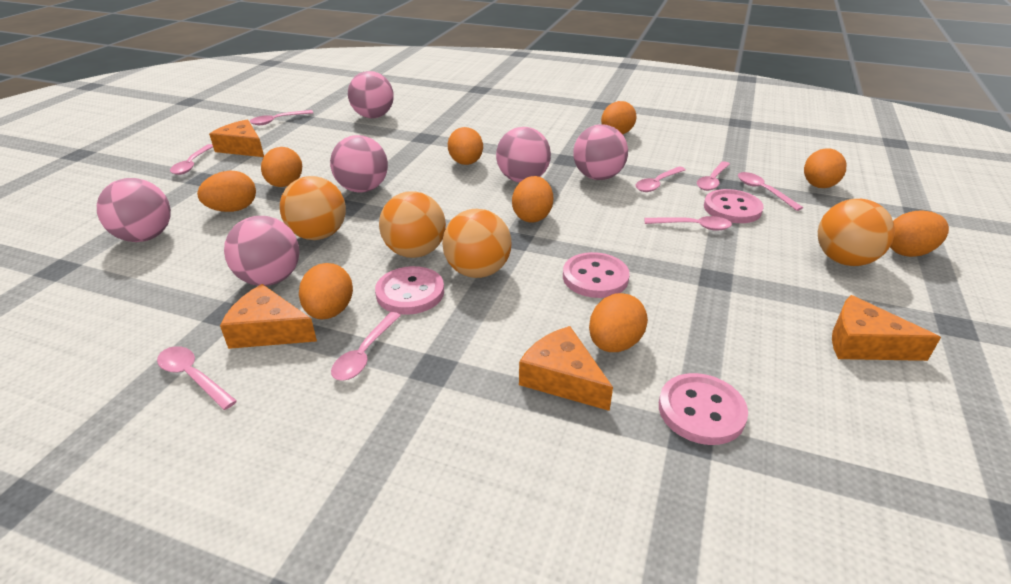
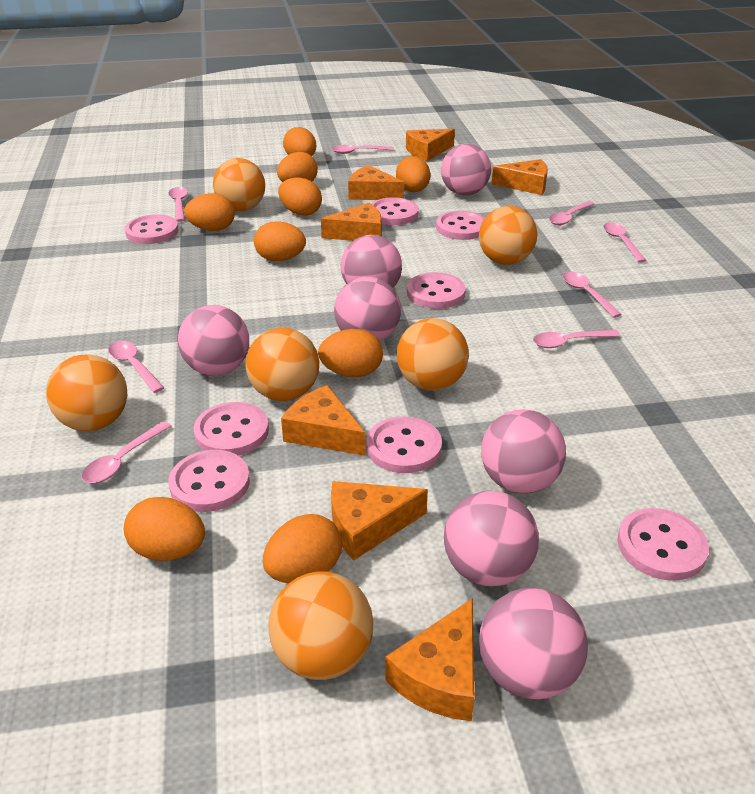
orange ball: 4 -> 6
orange cheese: 4 -> 7
pink ball: 6 -> 7
pink button: 4 -> 8

